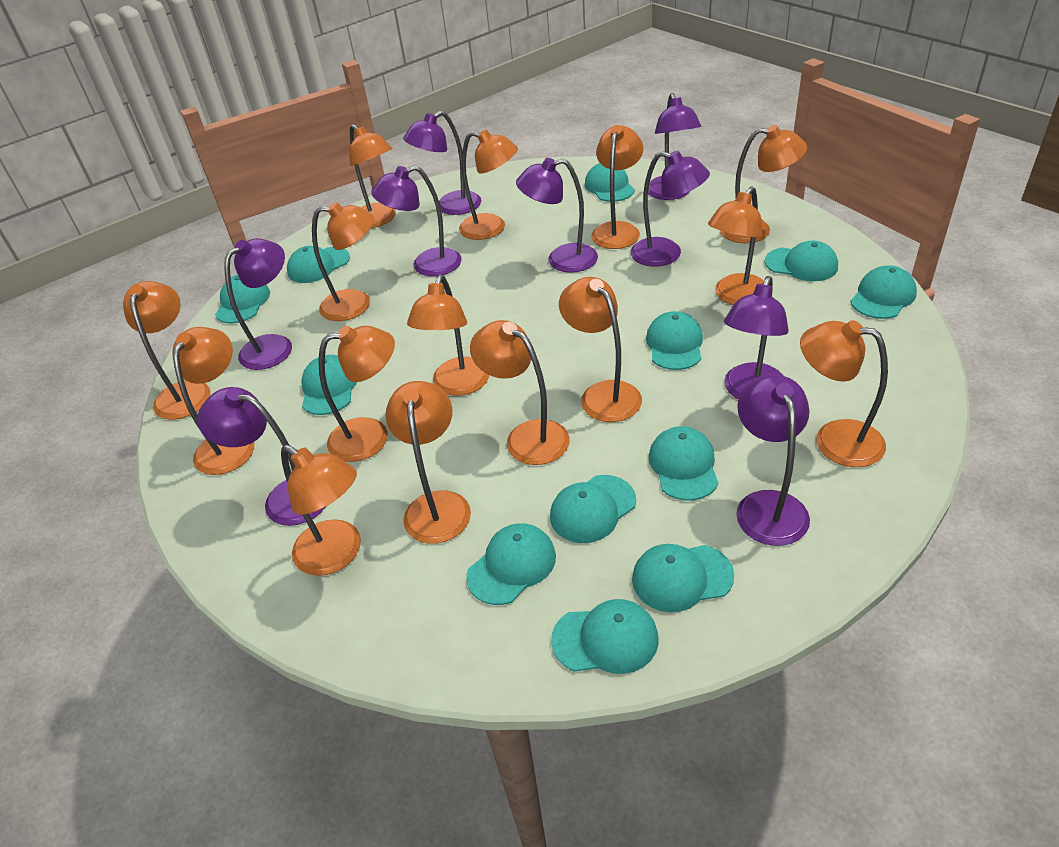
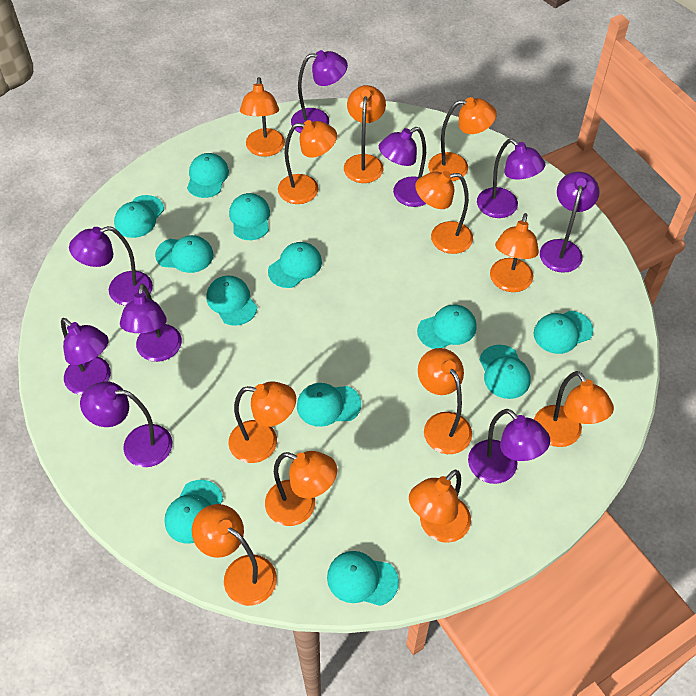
orange lamp: 15 -> 12

